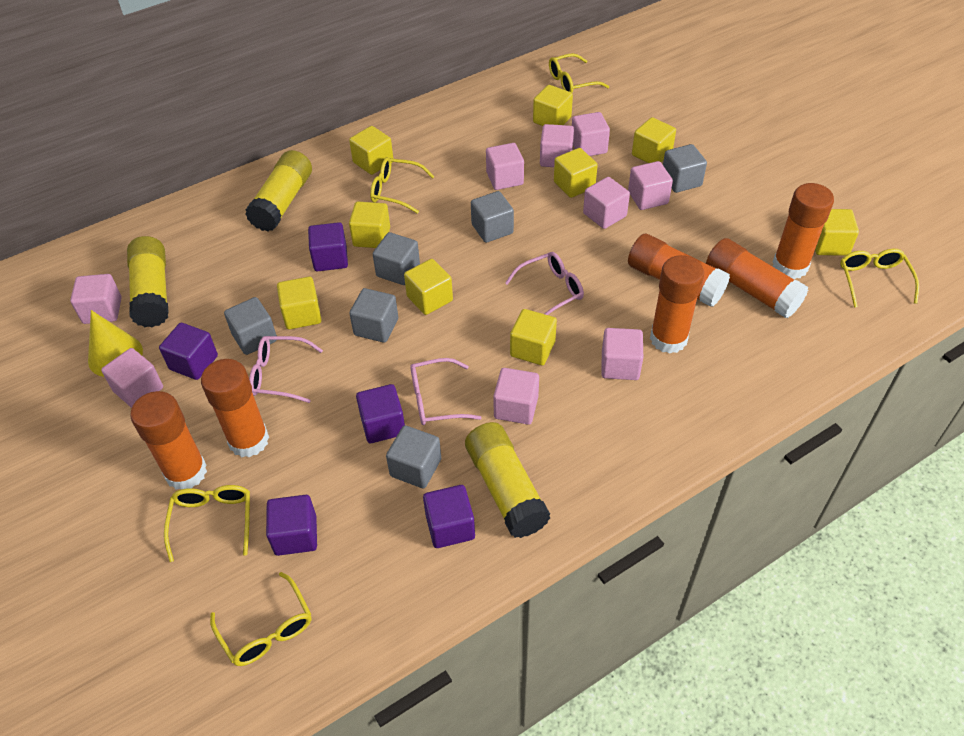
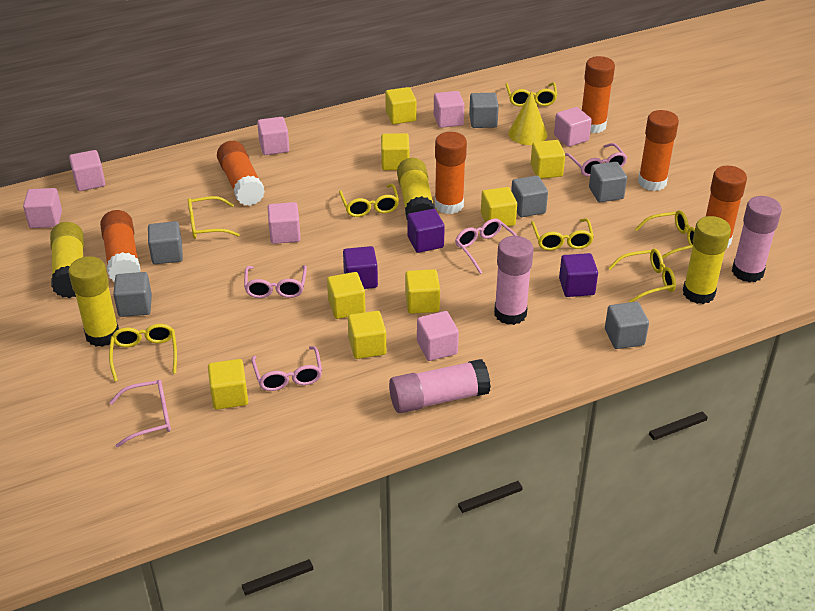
pink cube: 9 -> 7
pink glasses: 3 -> 5
pink glue stick: 0 -> 3
purple cube: 5 -> 3
yellow cube: 9 -> 8
yellow glasses: 5 -> 7
yellow glue stick: 3 -> 4

